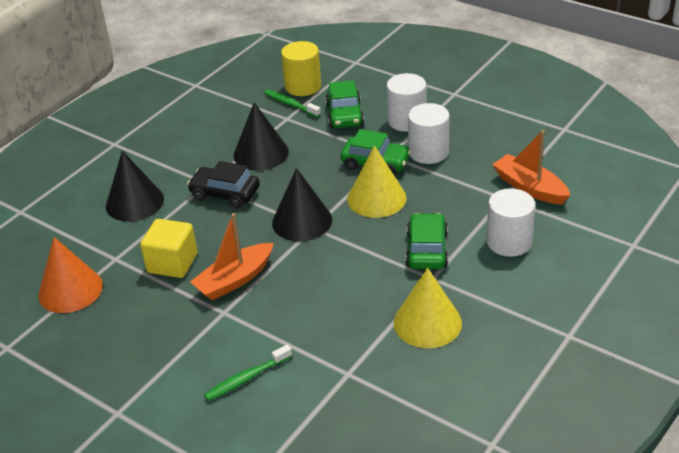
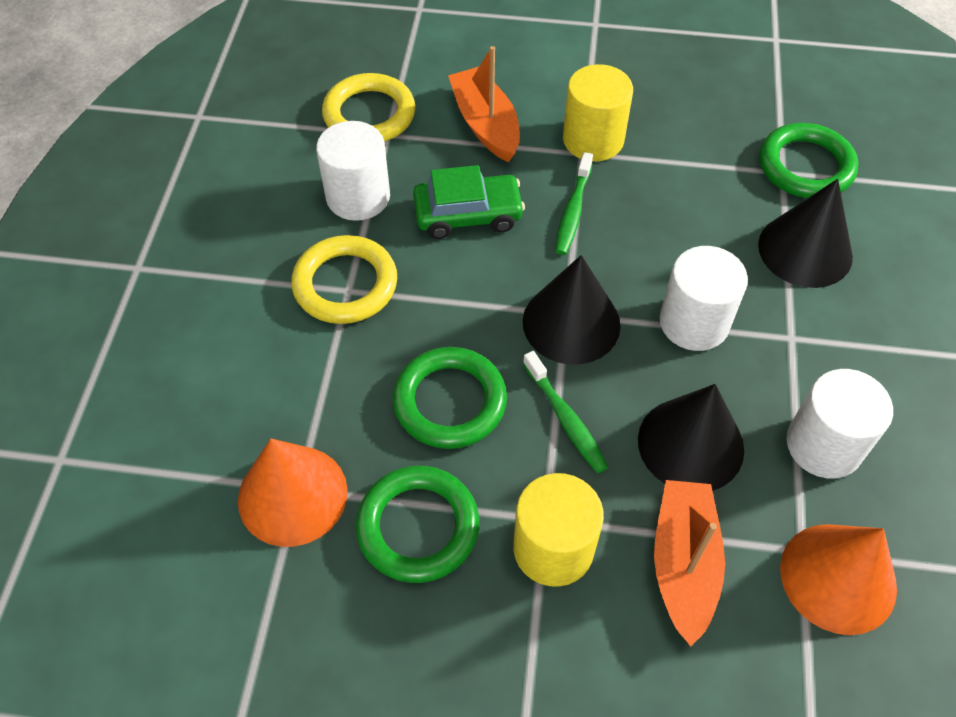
black car: 1 -> 0
green car: 3 -> 1
green ring: 0 -> 3
orange cone: 1 -> 2
yellow cone: 2 -> 0
yellow cube: 1 -> 0
yellow cylinder: 1 -> 2
yellow ring: 0 -> 2

